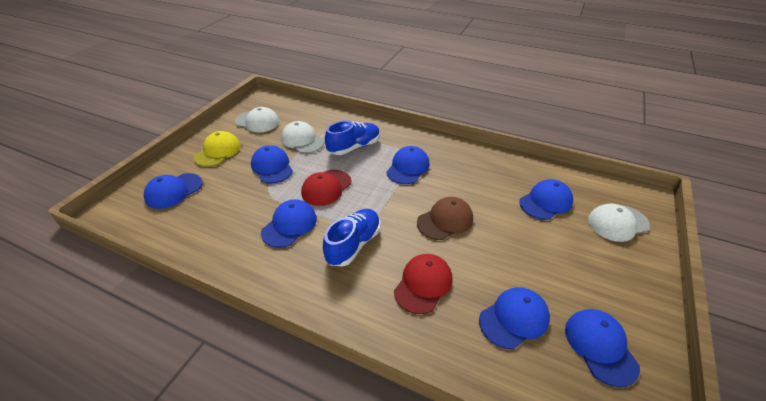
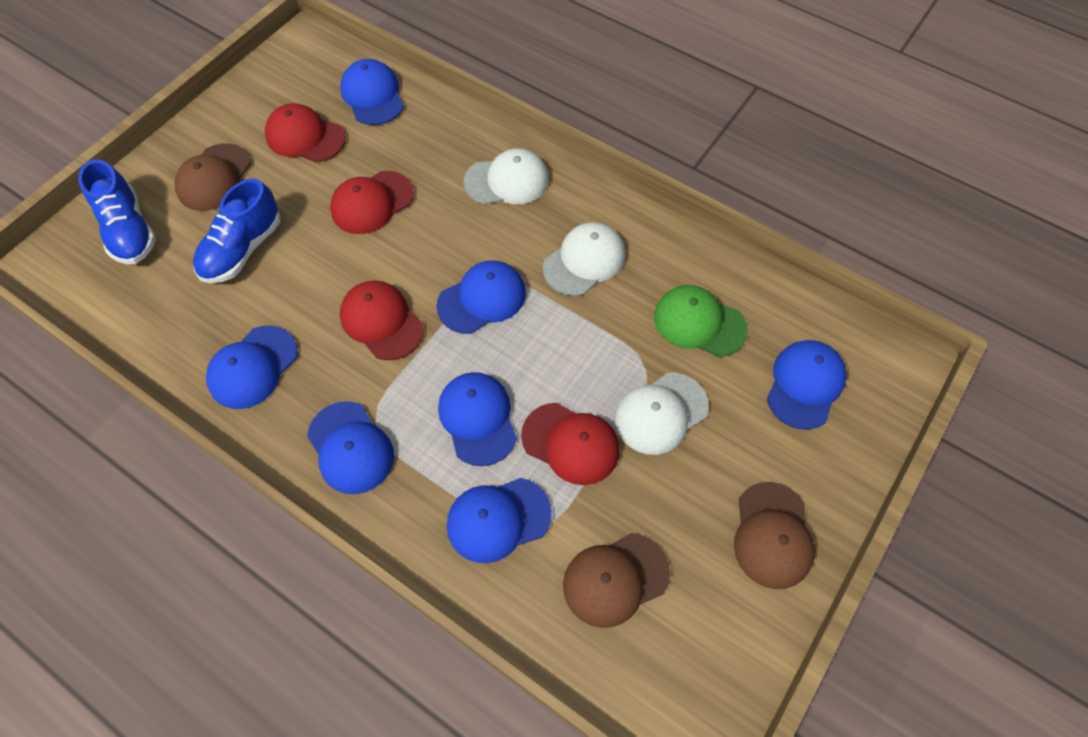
brown cap: 1 -> 3
green cap: 0 -> 1
red cap: 2 -> 4
yellow cap: 1 -> 0

